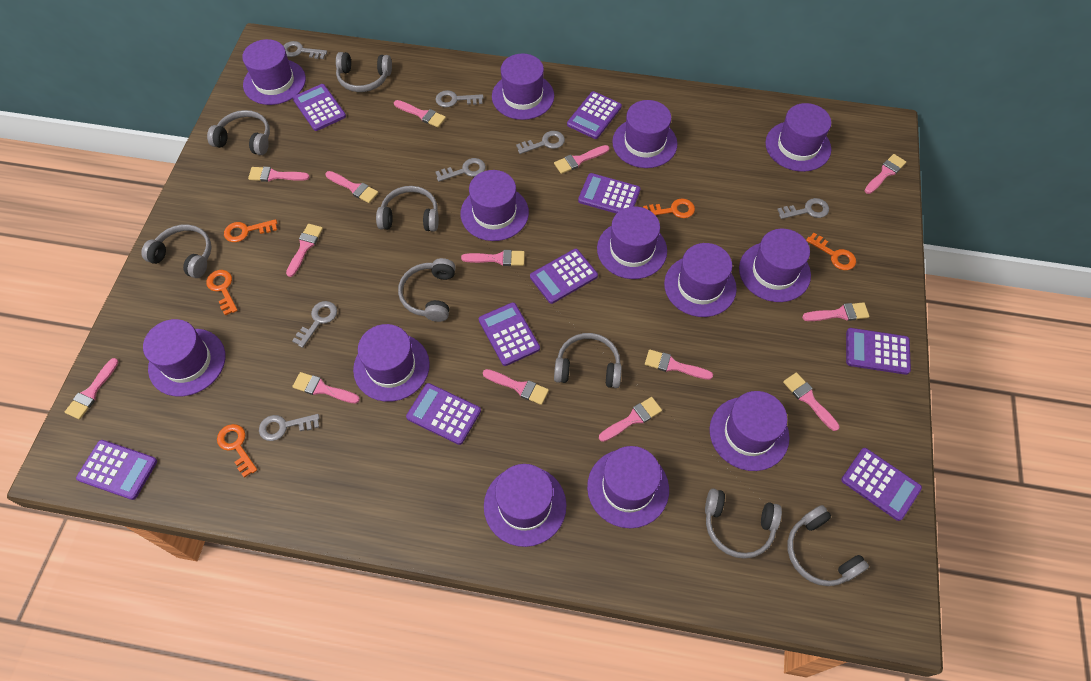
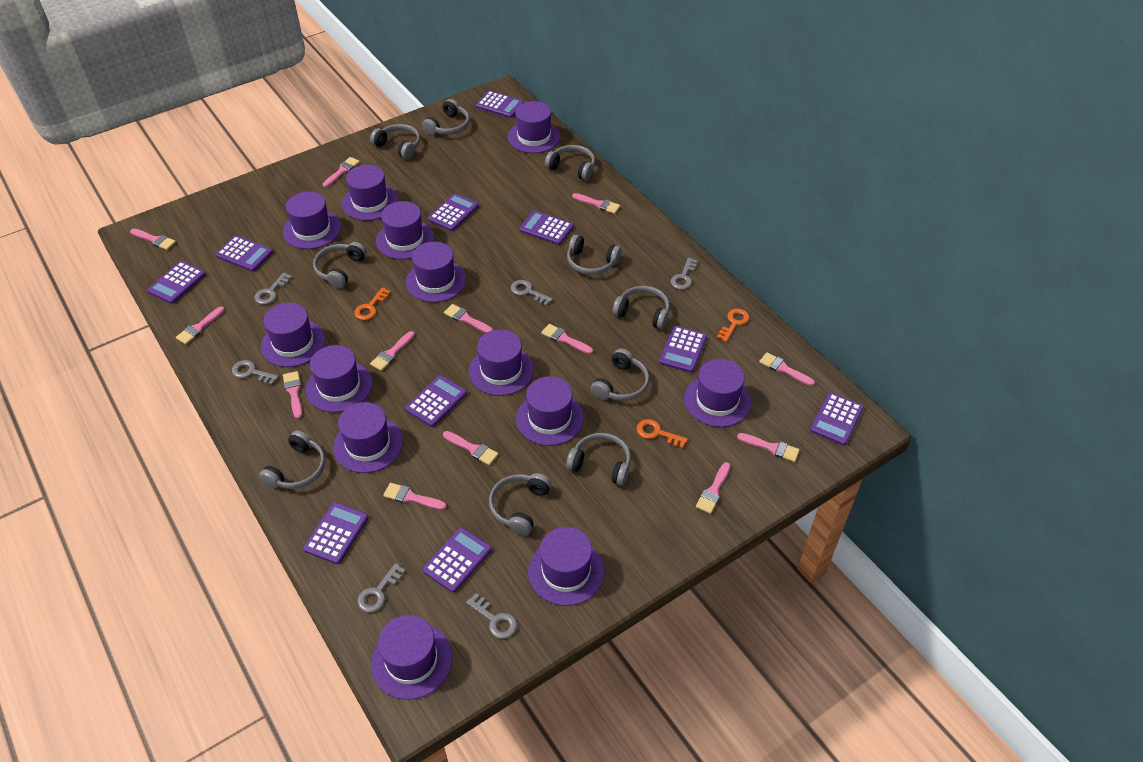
grey headphones: 8 -> 10
grey key: 7 -> 6
orange key: 5 -> 3
pink brush: 14 -> 13
purple calculator: 9 -> 10

